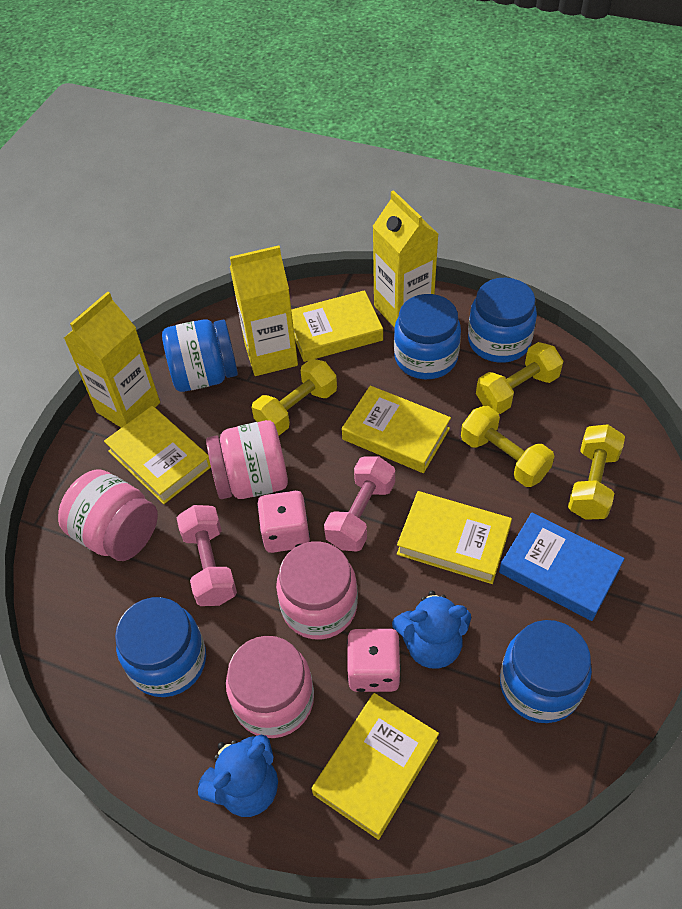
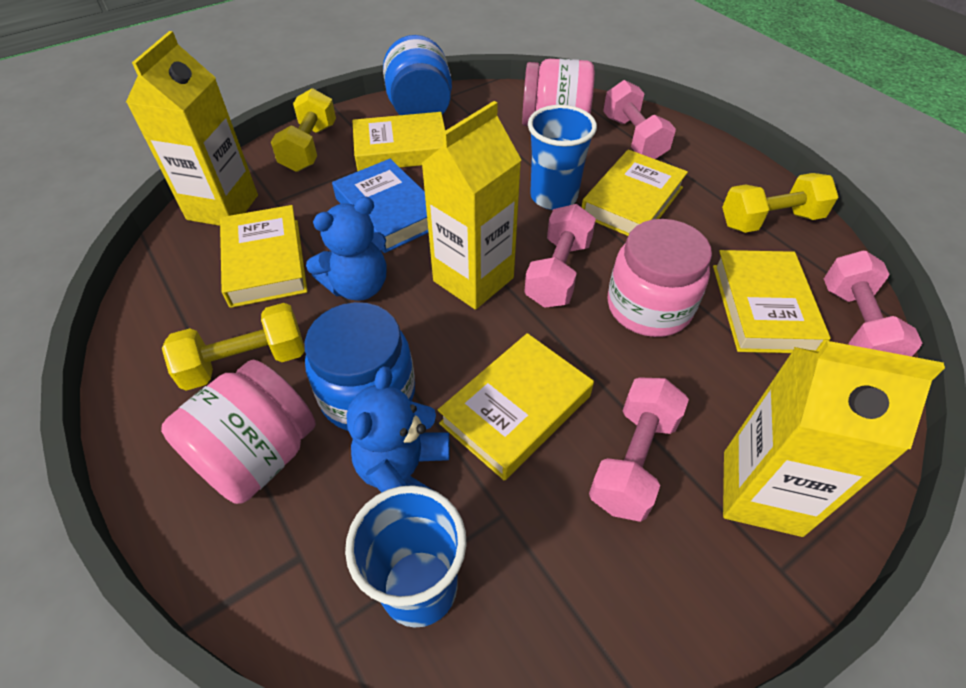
blue cup: 0 -> 2
blue jar: 5 -> 2
pink dice: 2 -> 0
pink dumbbell: 2 -> 4
pink jar: 4 -> 3
yellow dumbbell: 4 -> 3

